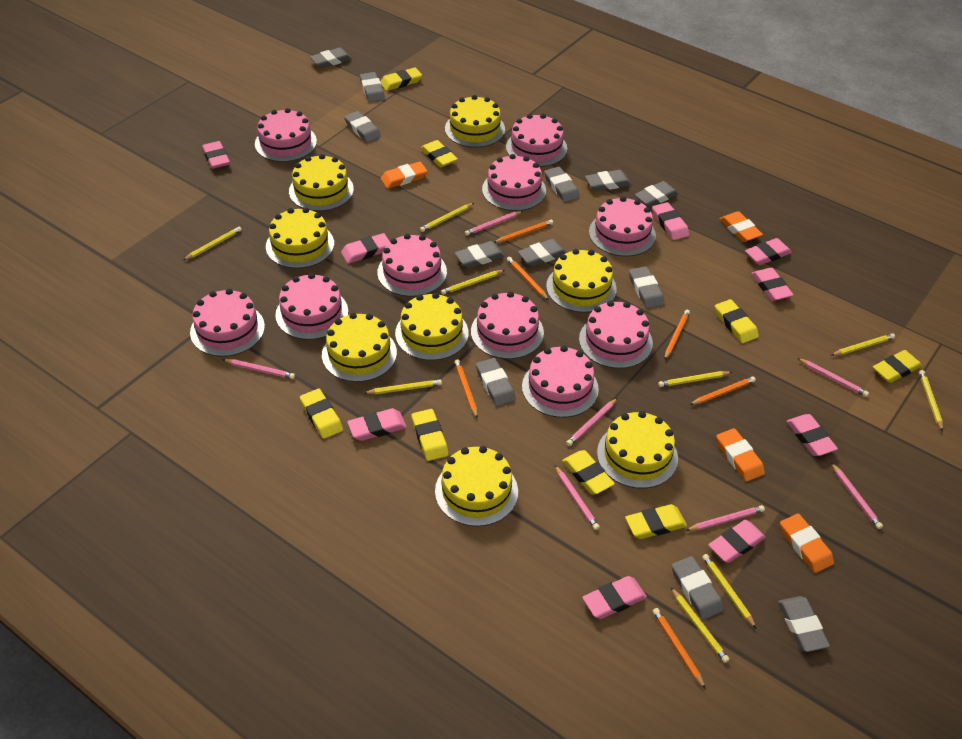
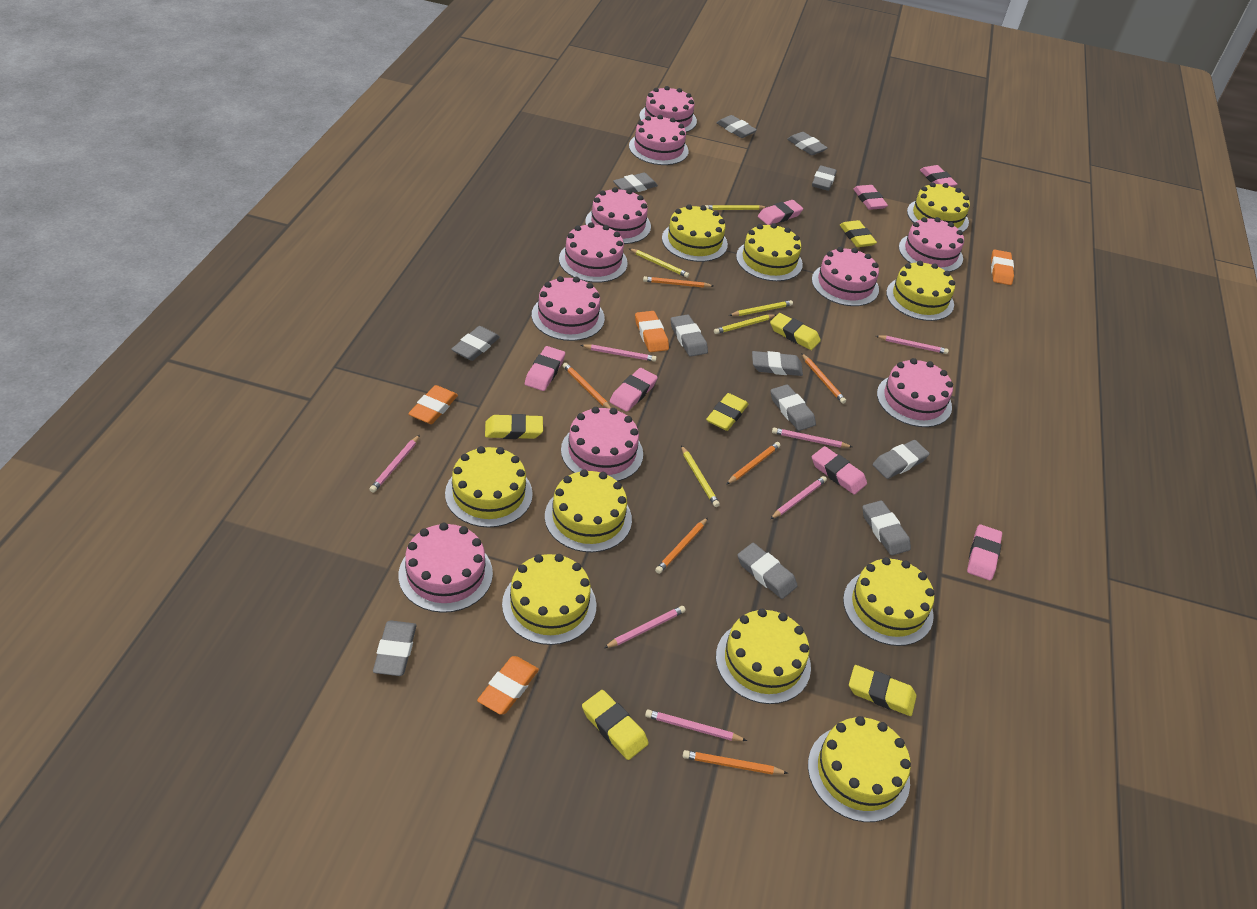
pink eraser: 9 -> 7
yellow cake: 8 -> 10
yellow eraser: 8 -> 6
yellow pencil: 9 -> 5

